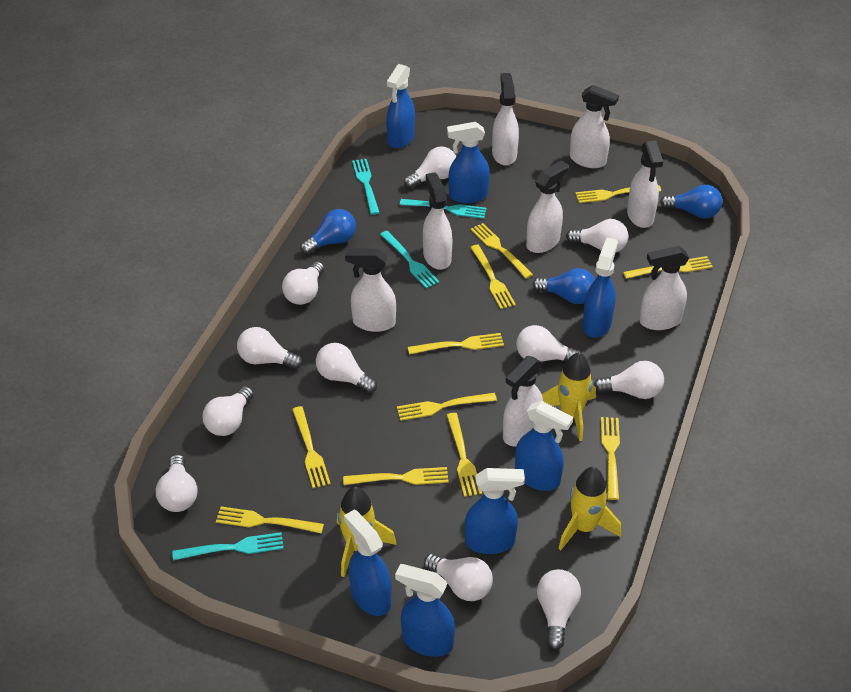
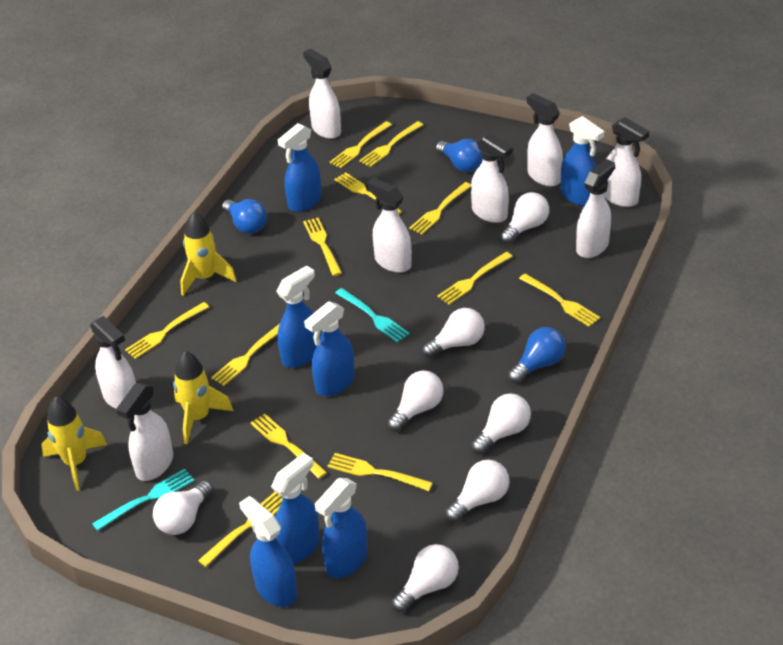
turquoise fork: 4 -> 2
white light bulb: 11 -> 7
yellow fork: 11 -> 12

